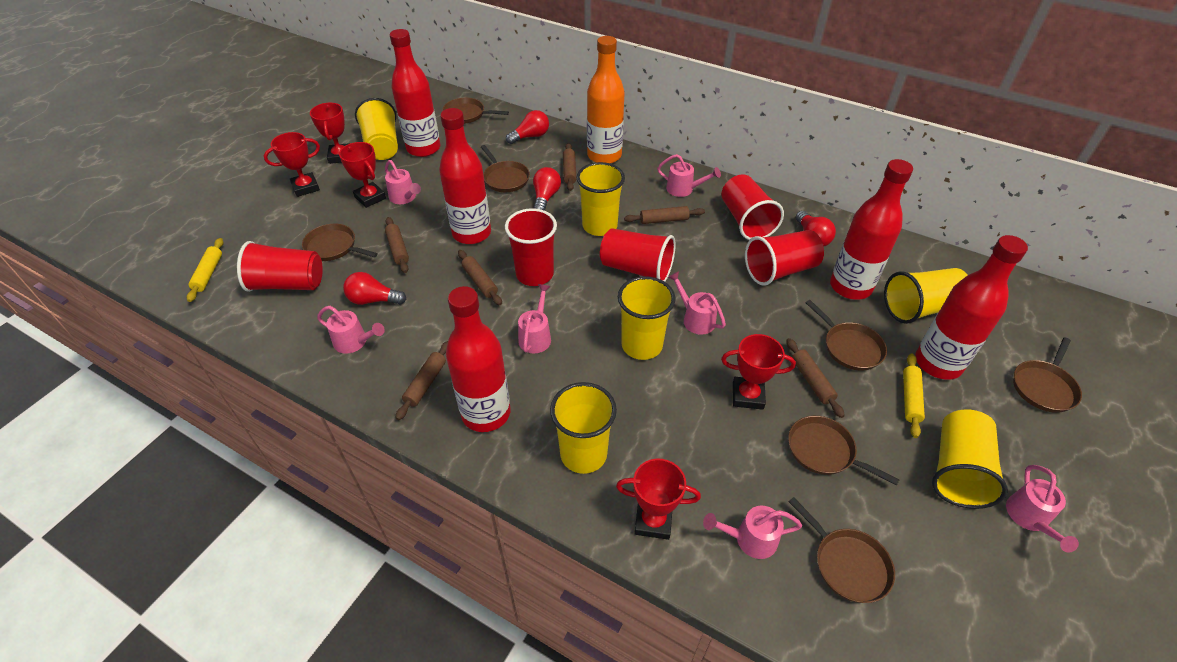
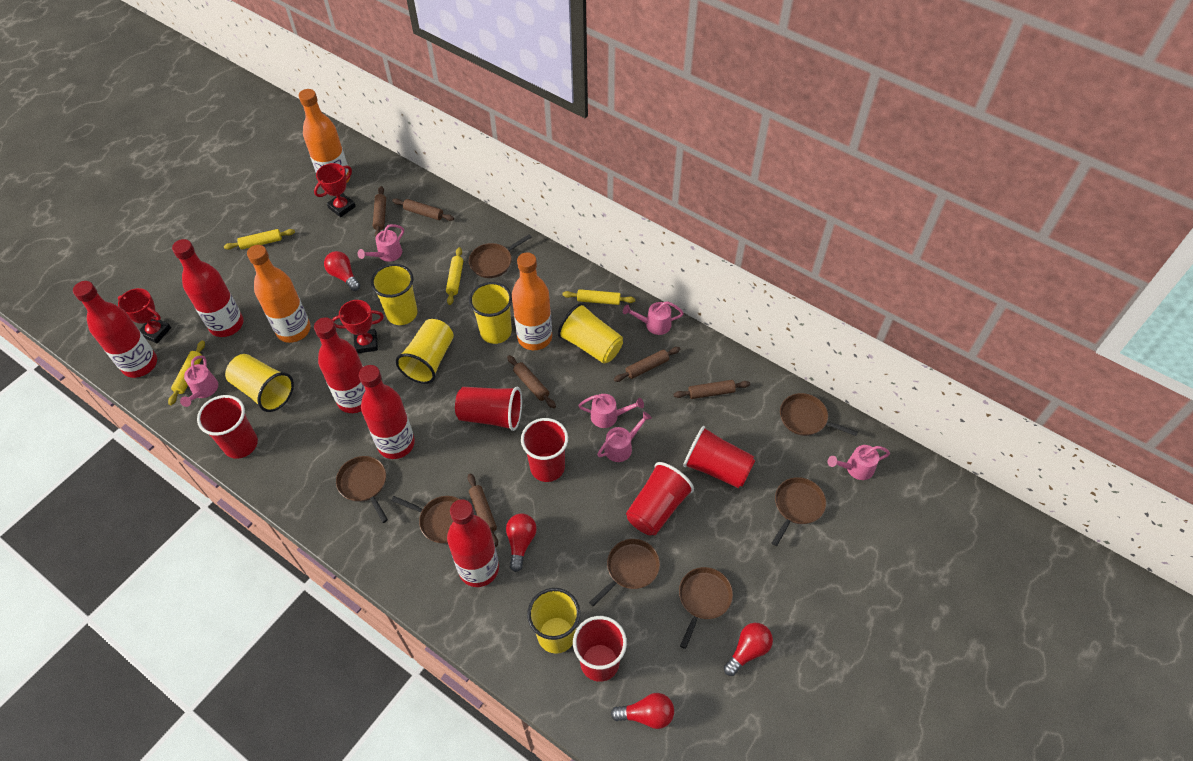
orange bottle: 1 -> 3
pink watering can: 7 -> 6
red cup: 5 -> 6
red trophy: 5 -> 3
yellow rolling pin: 2 -> 4

